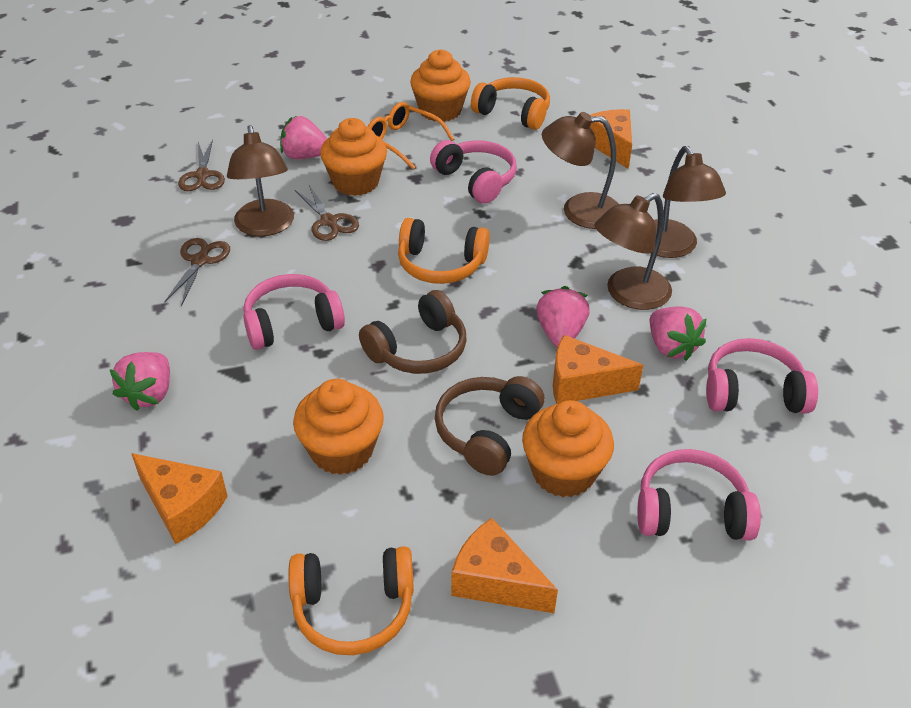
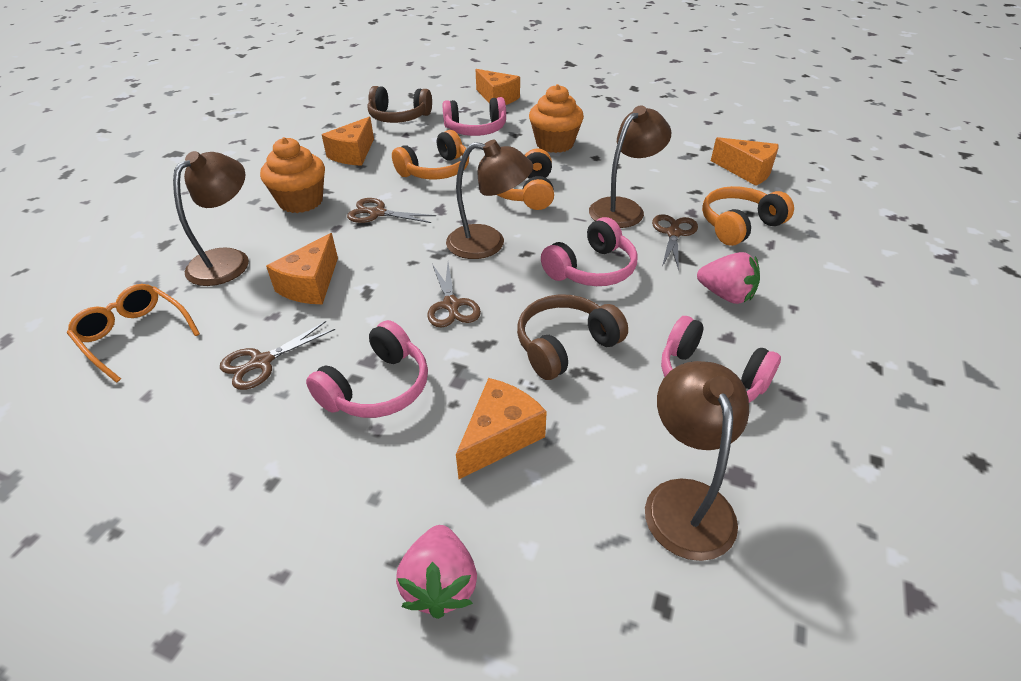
brown scissors: 3 -> 4
orange cheese: 4 -> 5
orange cupcake: 4 -> 2
pink strawberry: 4 -> 2

